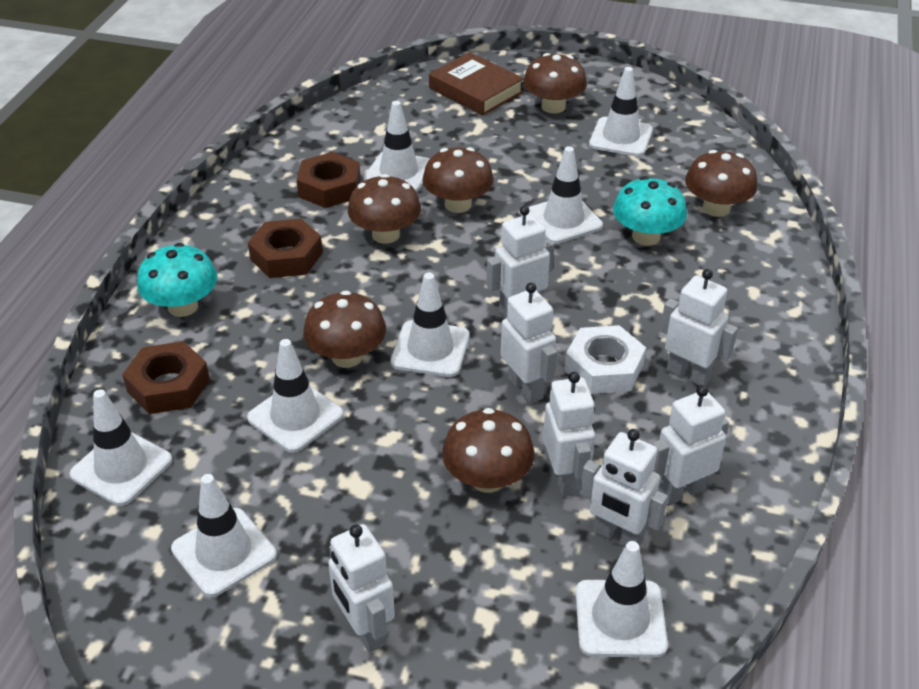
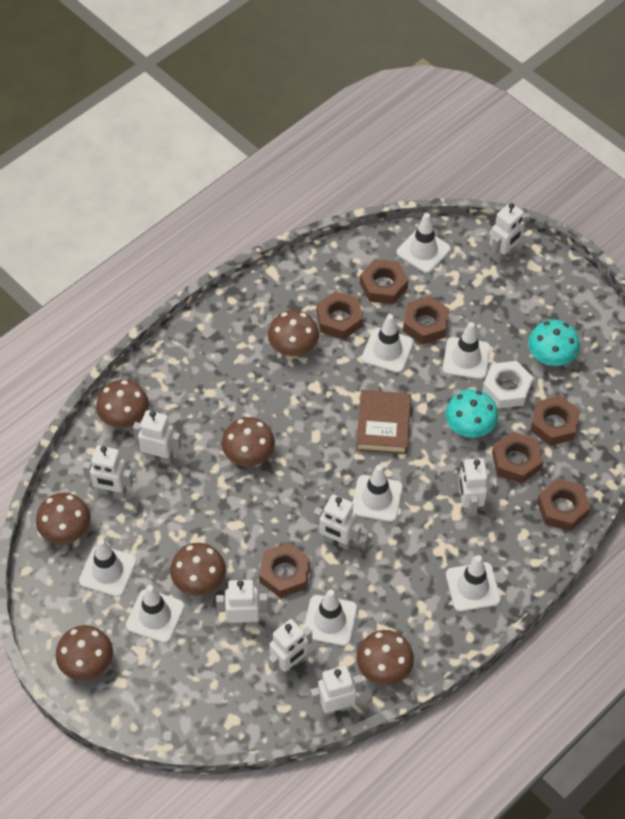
brown mushroom: 6 -> 7
brown nut: 3 -> 7
white robot: 7 -> 8

